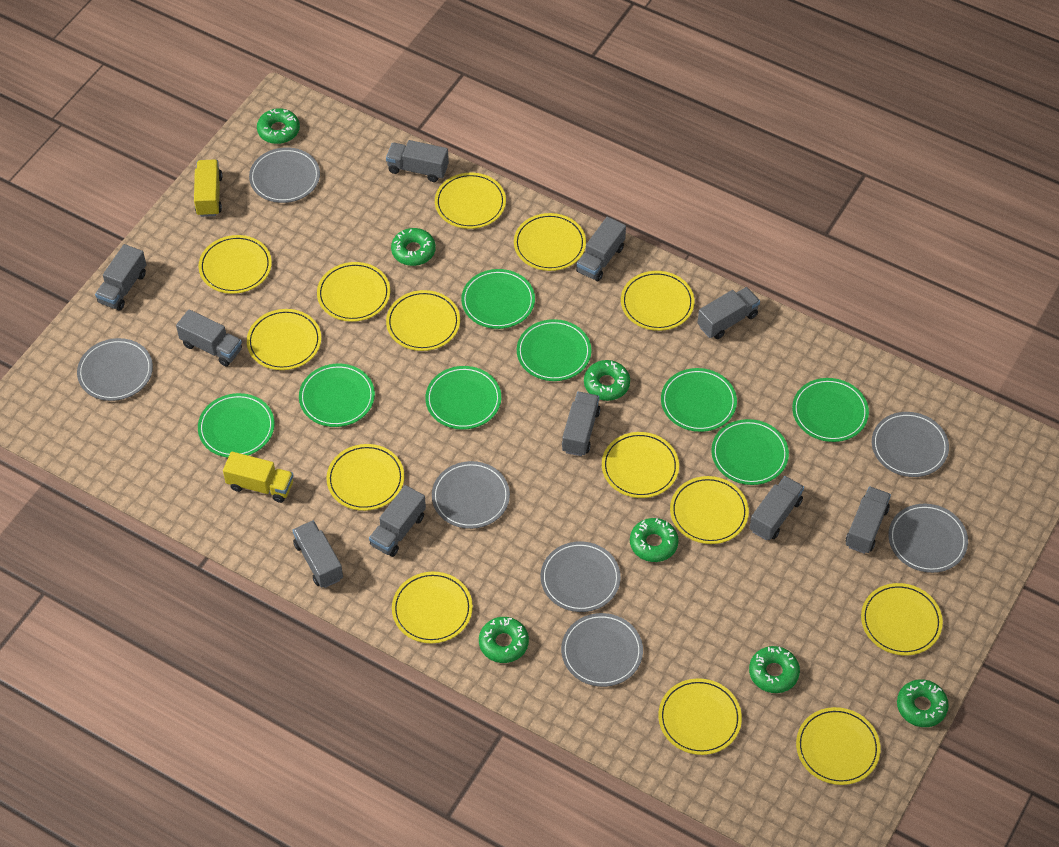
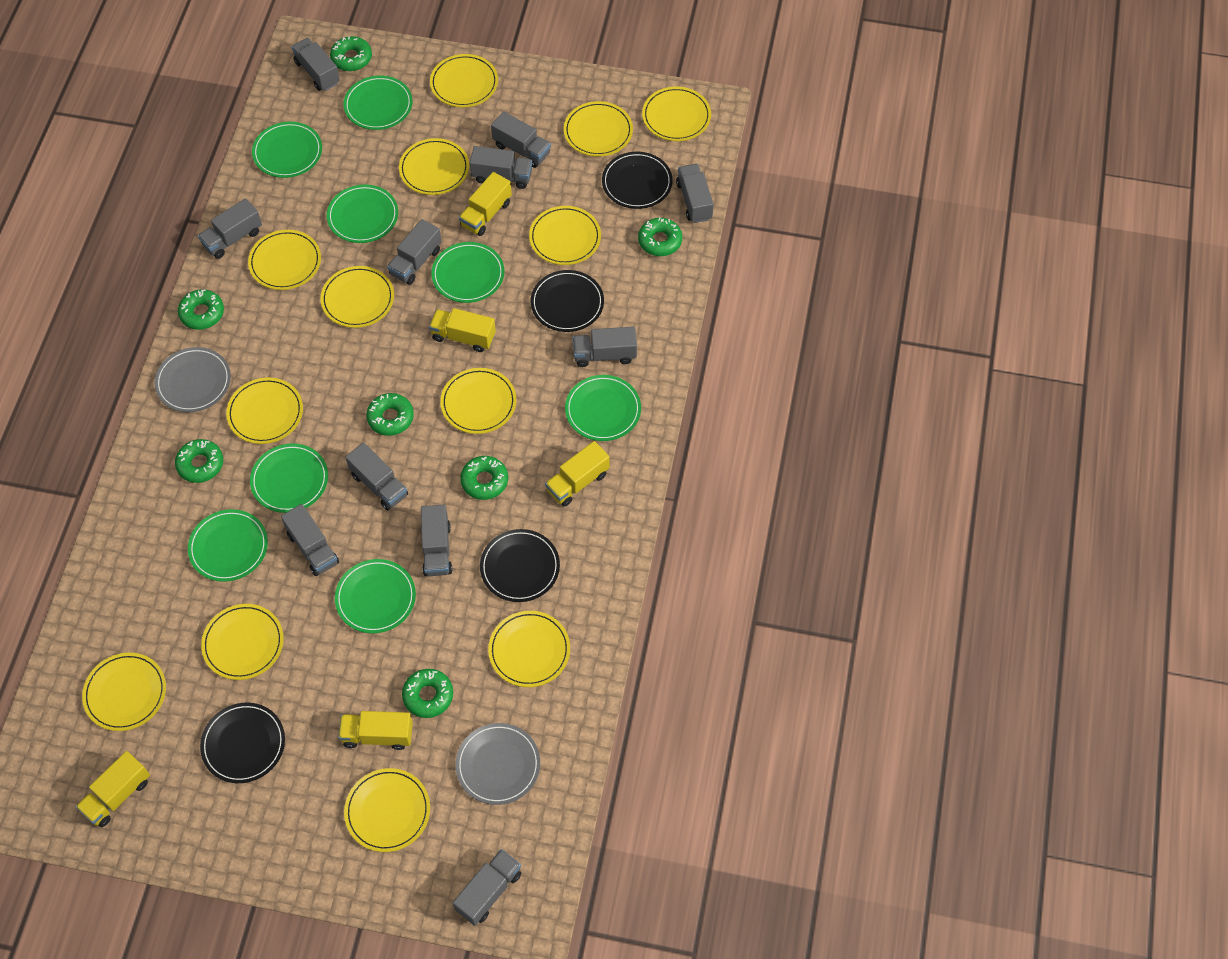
black plate: 0 -> 4
grey plate: 7 -> 2
grey truck: 10 -> 11
yellow plate: 14 -> 13
yellow truck: 2 -> 5

